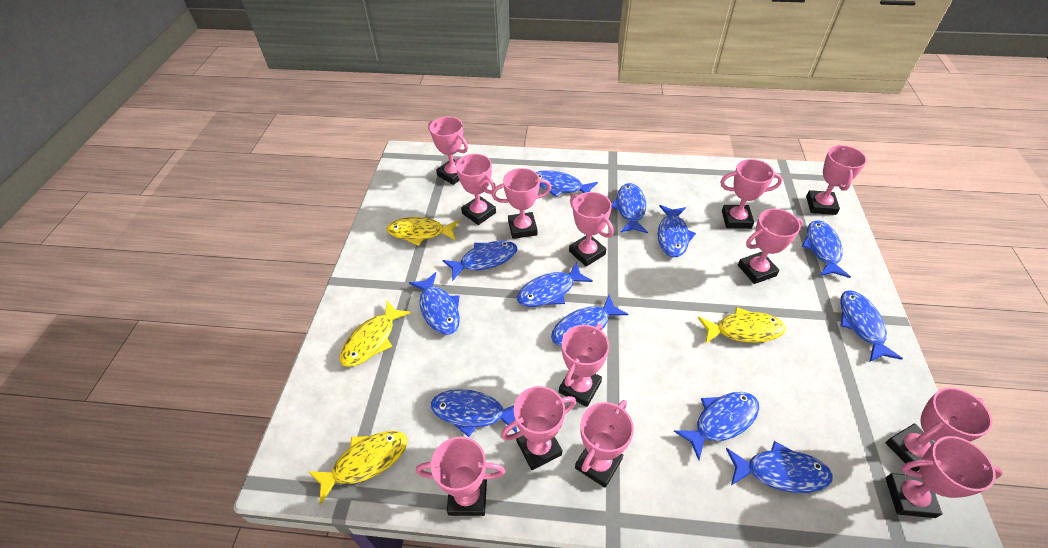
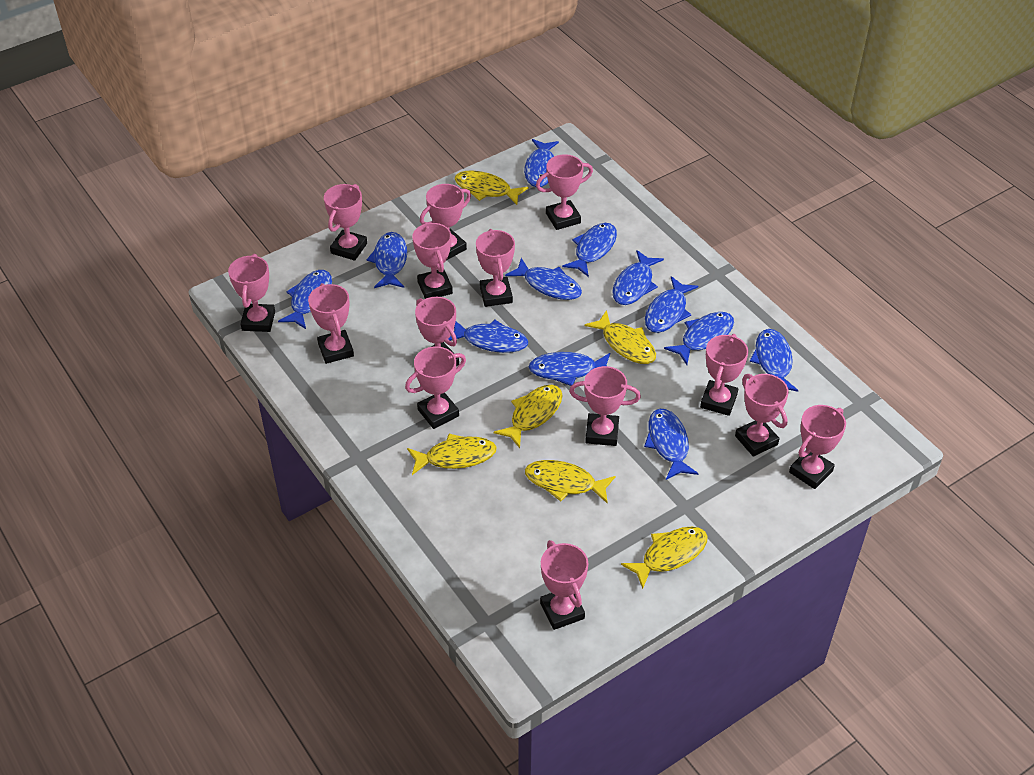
pink trophy: 13 -> 14
yellow fish: 4 -> 6

